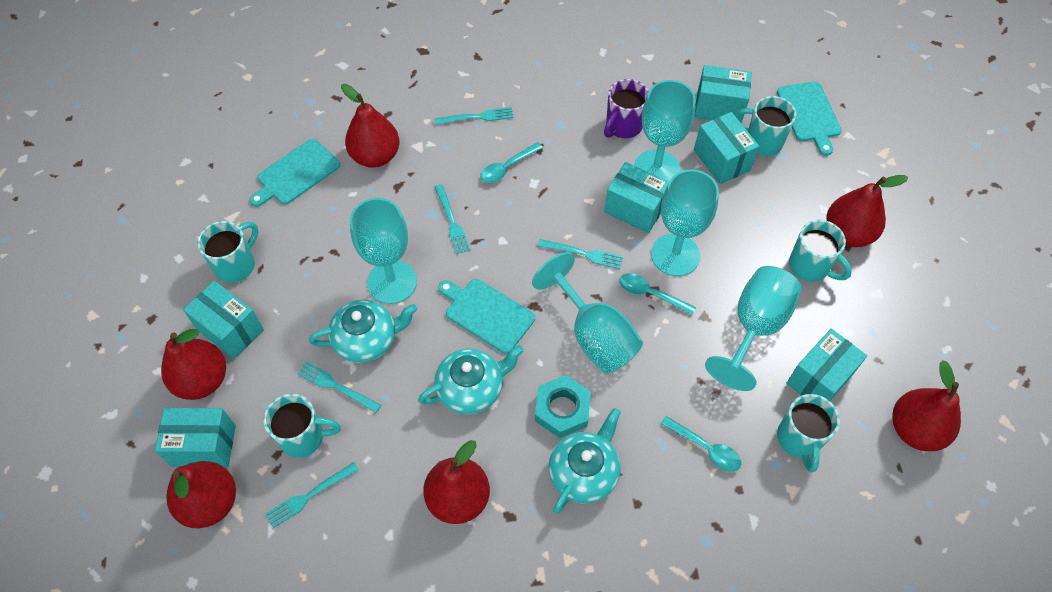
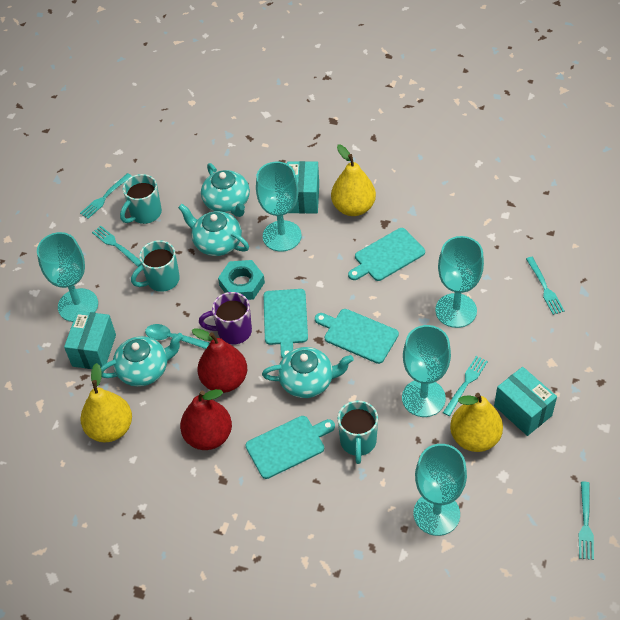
red pear: 6 -> 2
turquoise box: 6 -> 3
turquoise cutting board: 3 -> 4
turquoise mug: 5 -> 3
turquoise spoon: 3 -> 1
turquoise teapot: 3 -> 4
yellow pear: 0 -> 3

